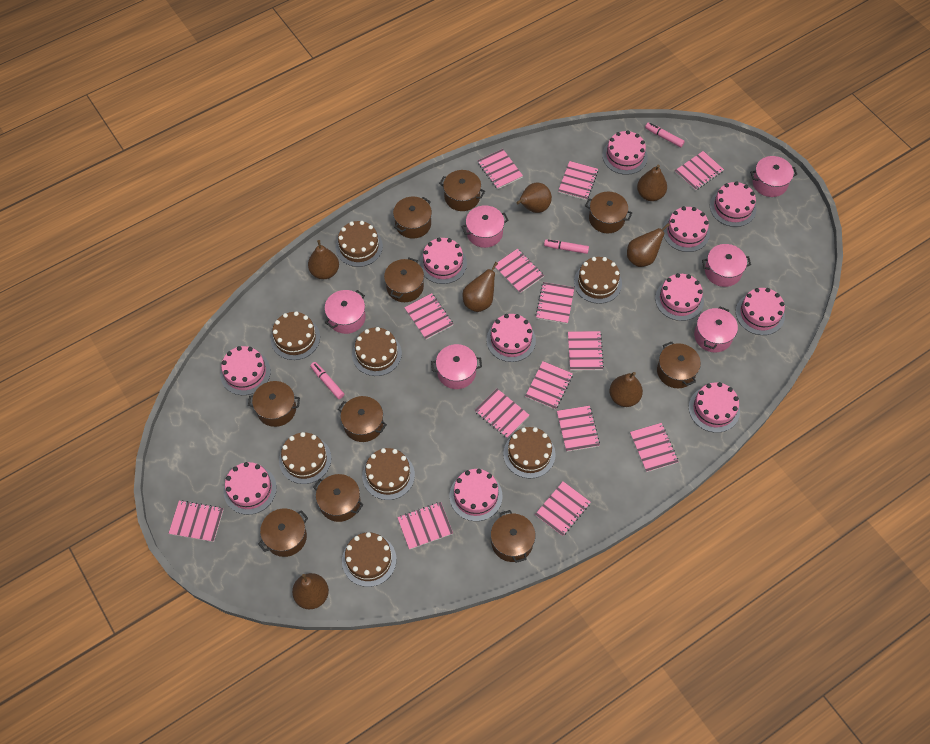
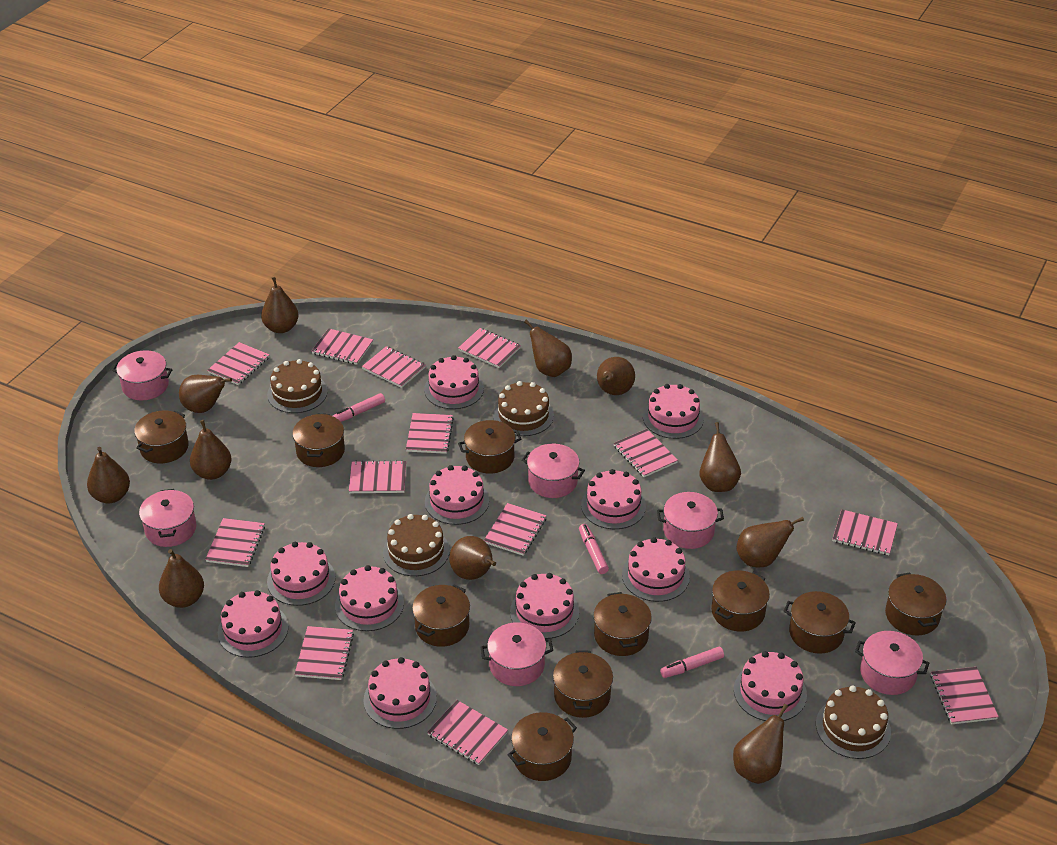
brown cake: 8 -> 4
brown pear: 7 -> 11
pink notebook: 14 -> 13

